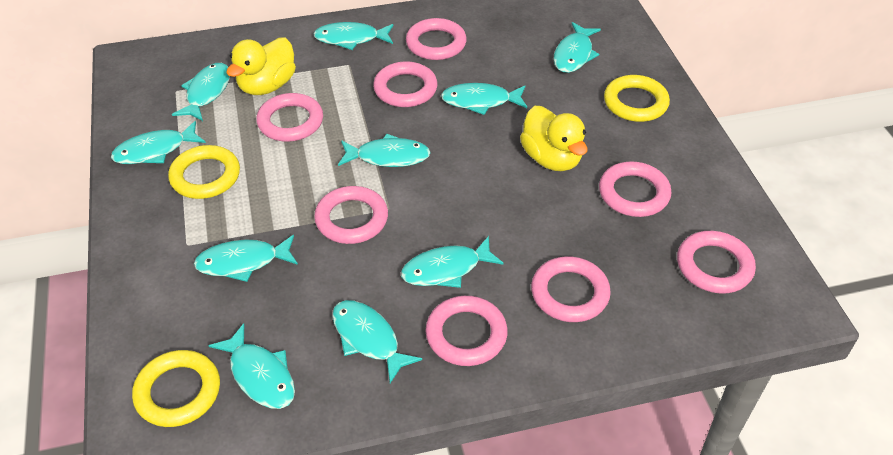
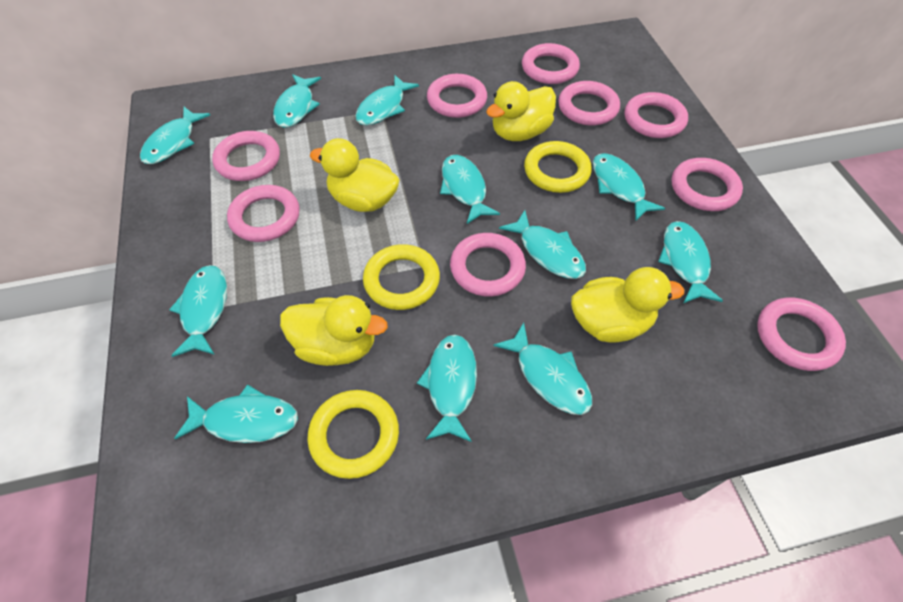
pink ring: 8 -> 9
turquoise fish: 10 -> 11
yellow duck: 2 -> 4

